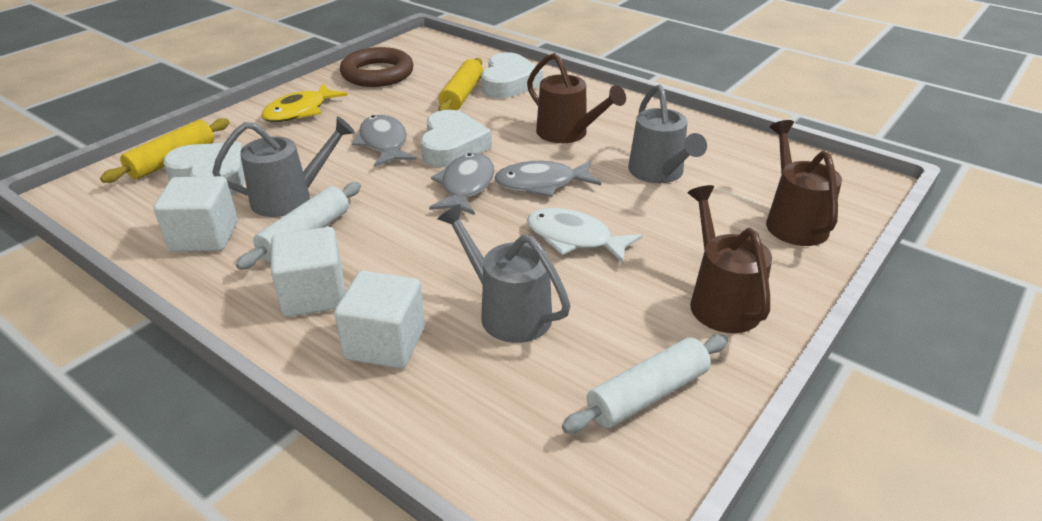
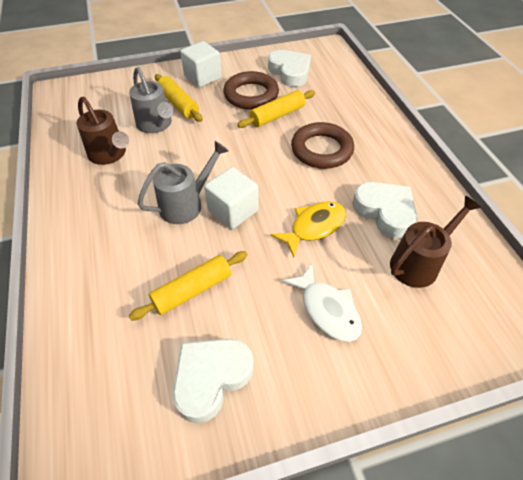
brown ring: 1 -> 2
brown watering can: 3 -> 2
grey fish: 3 -> 0
grey watering can: 3 -> 2
white cube: 3 -> 2
white rolling pin: 2 -> 0
yellow rolling pin: 2 -> 3

